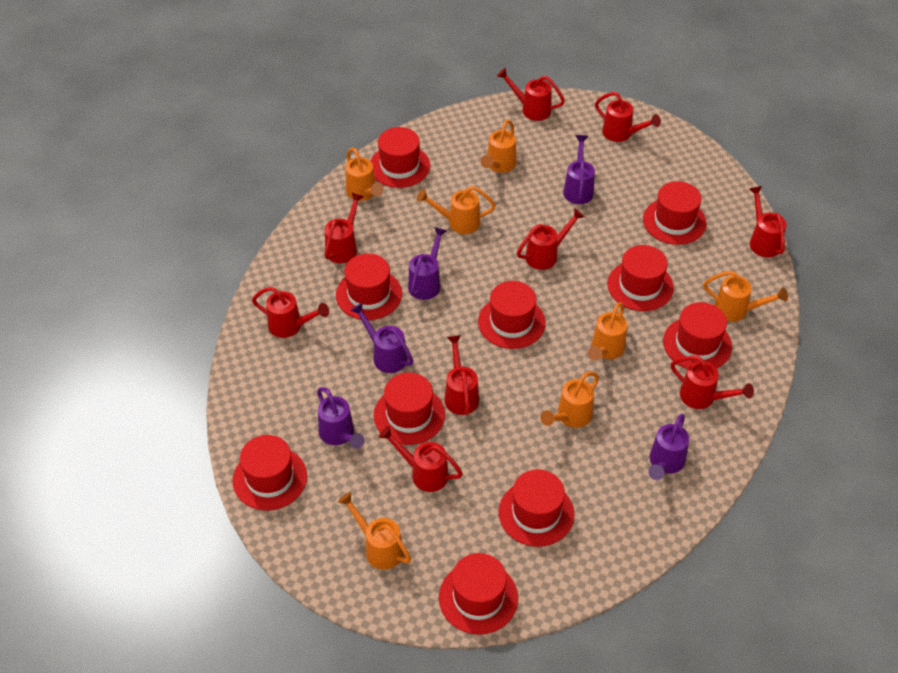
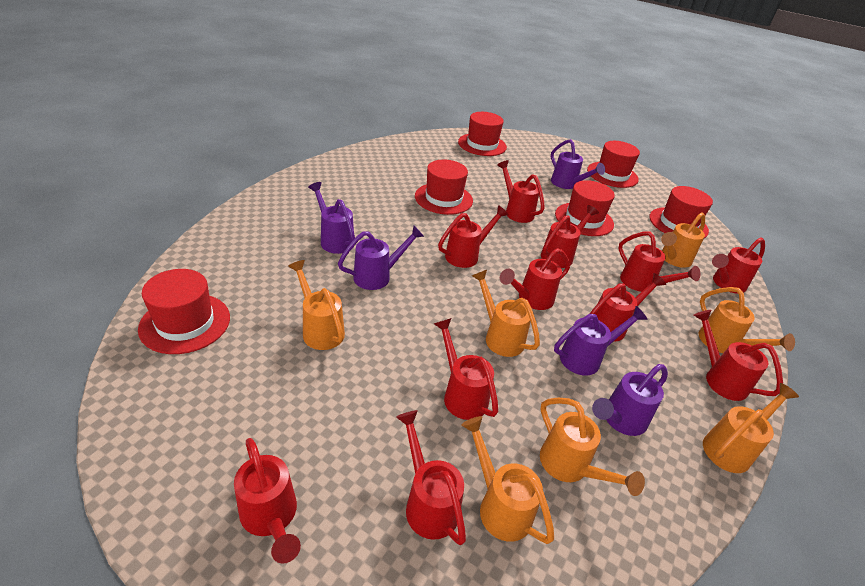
red hat: 10 -> 6
red watering can: 9 -> 11

